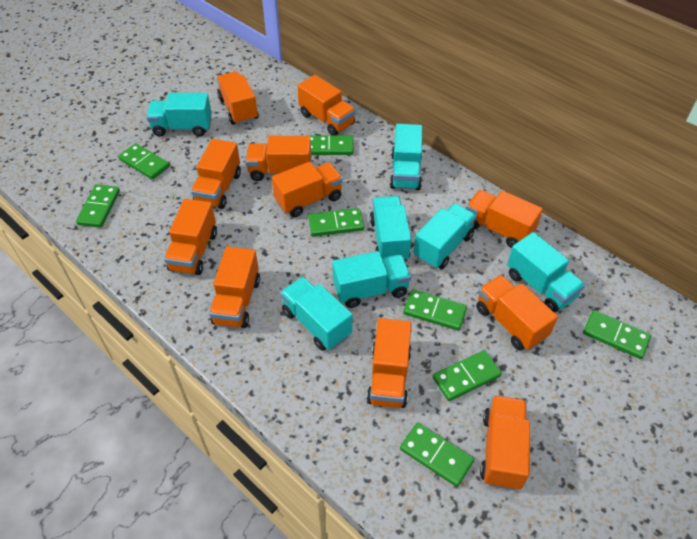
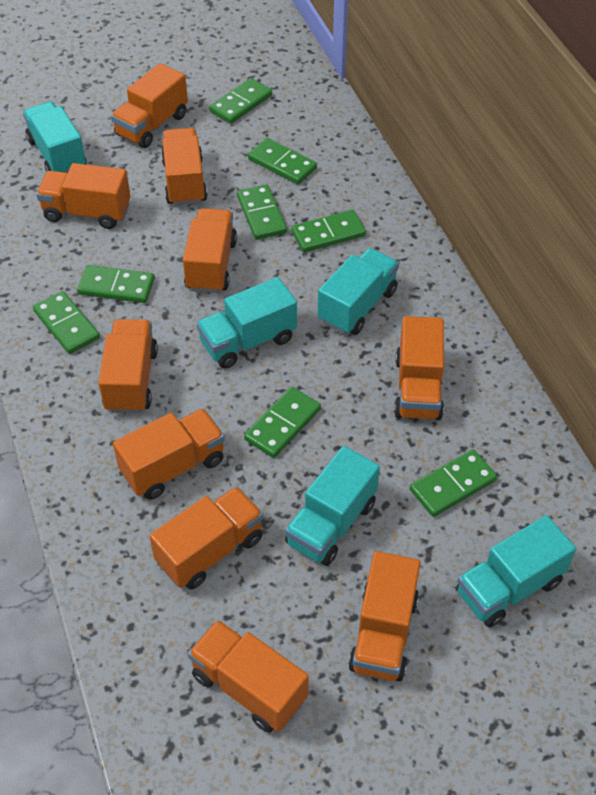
orange truck: 11 -> 10
turquoise truck: 7 -> 5

